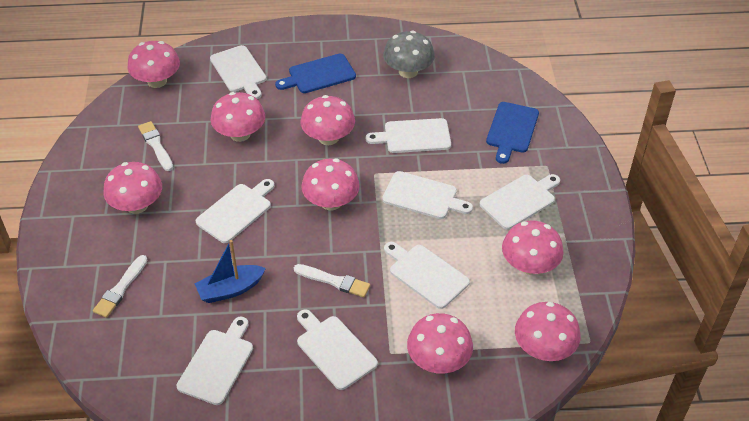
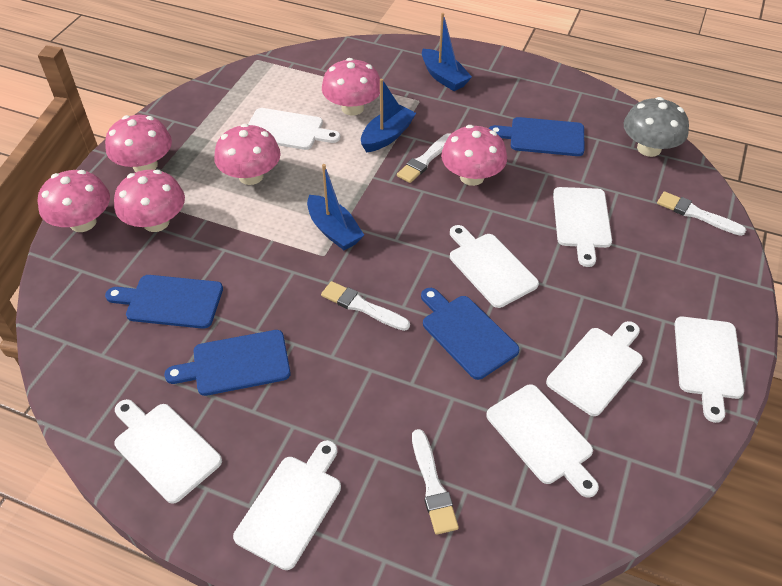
blue boat: 1 -> 3
blue cutting board: 2 -> 4
pink mushroom: 8 -> 6
white brush: 3 -> 4

